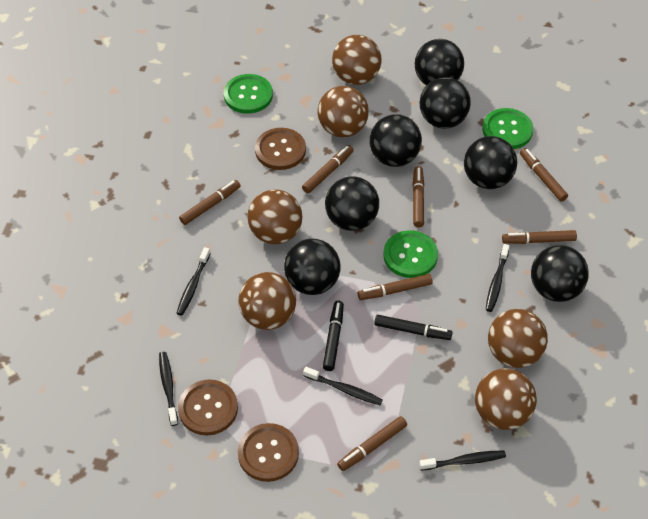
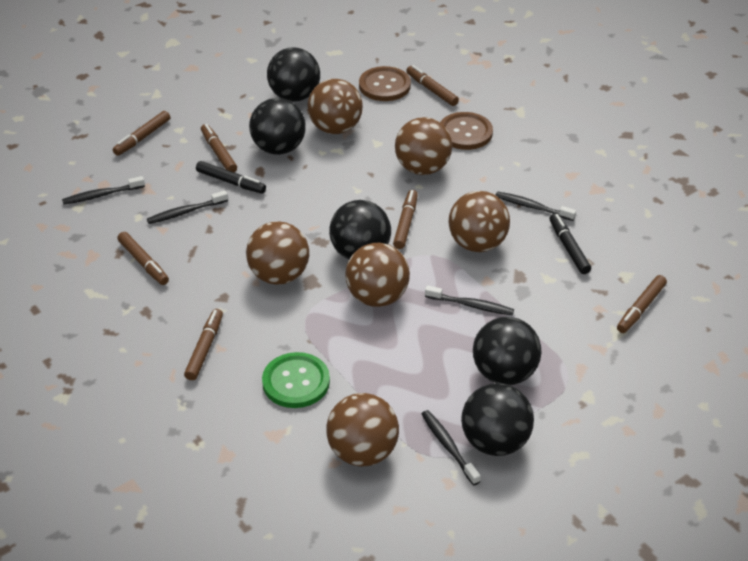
black ball: 7 -> 5
brown button: 3 -> 2
green button: 3 -> 1

